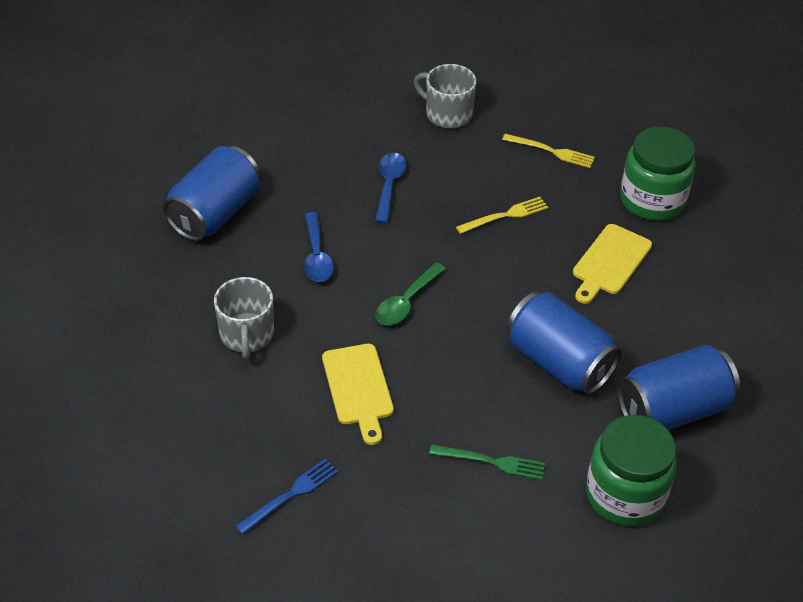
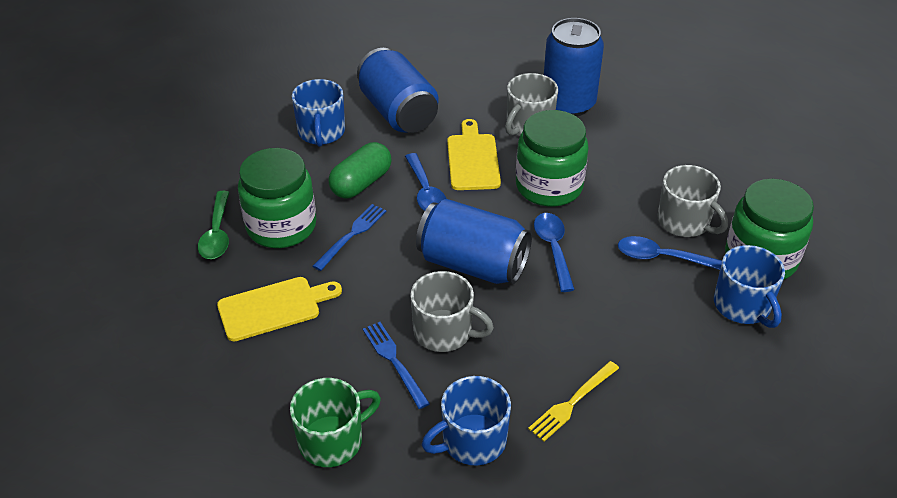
blue fork: 1 -> 2
blue mug: 0 -> 3
blue spoon: 2 -> 3
green capsule: 0 -> 1
green fork: 1 -> 0
green jar: 2 -> 3
green mug: 0 -> 1
grey mug: 2 -> 3
yellow fork: 2 -> 1

